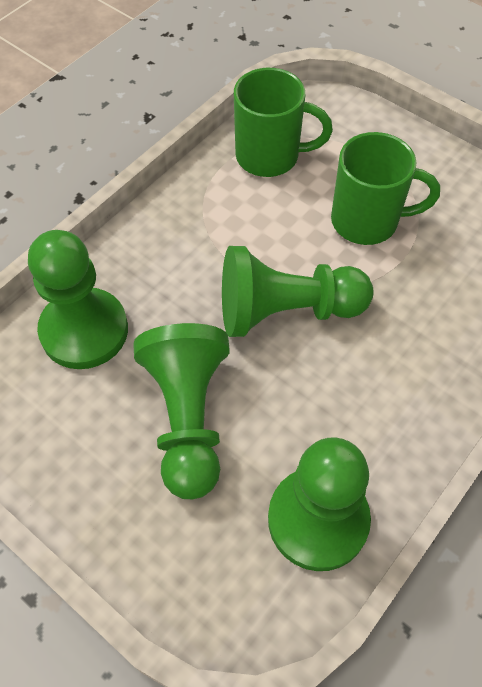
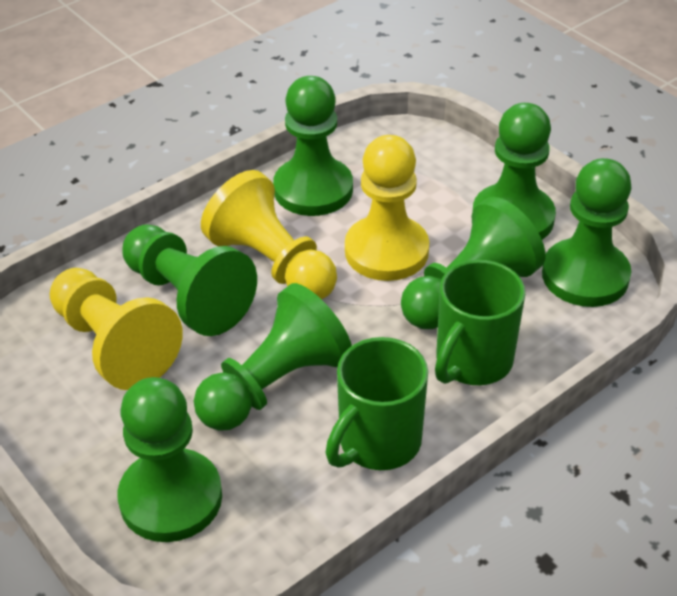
green pawn: 4 -> 7
yellow pawn: 0 -> 3

